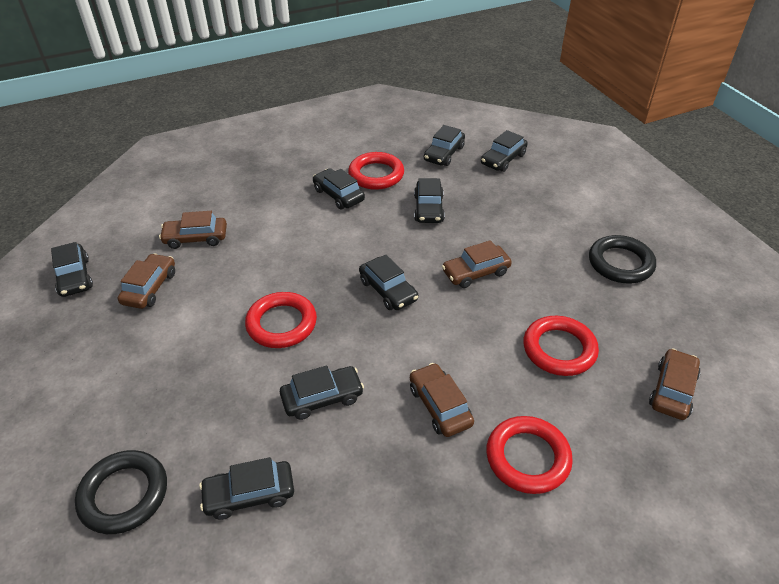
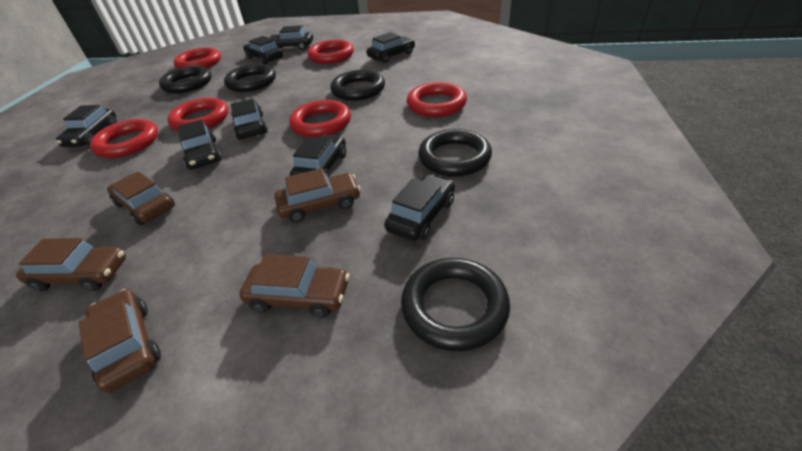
black ring: 2 -> 5
red ring: 4 -> 6

